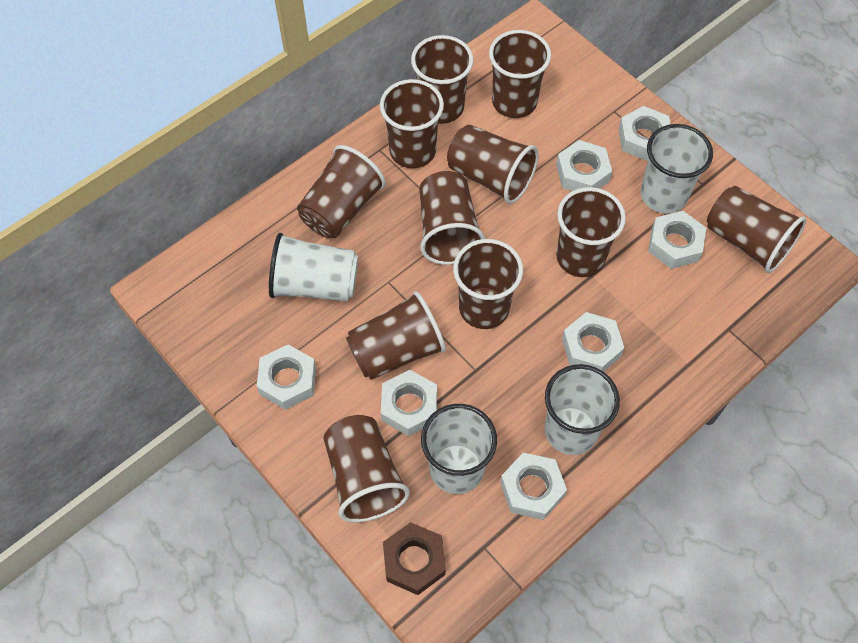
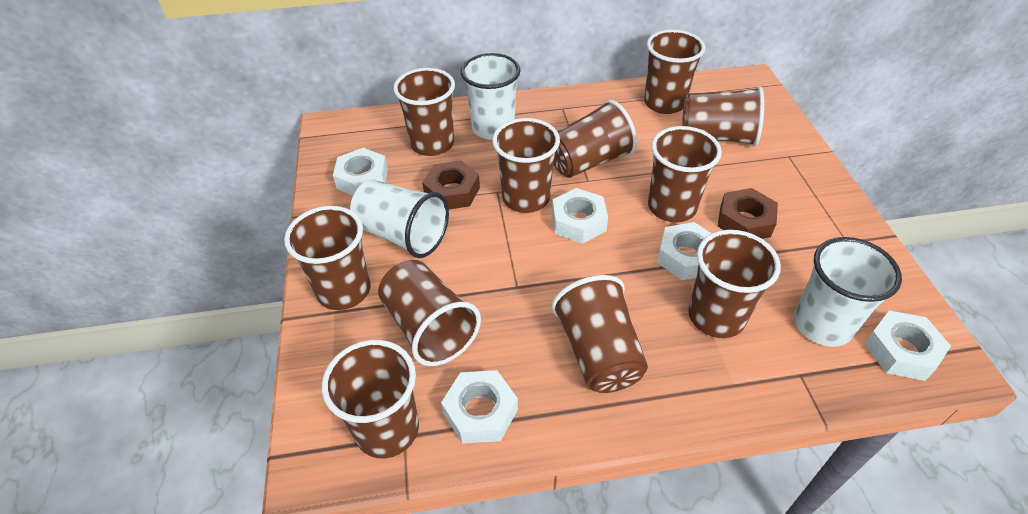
brown nut: 1 -> 2
white cup: 4 -> 3
white nut: 7 -> 5

